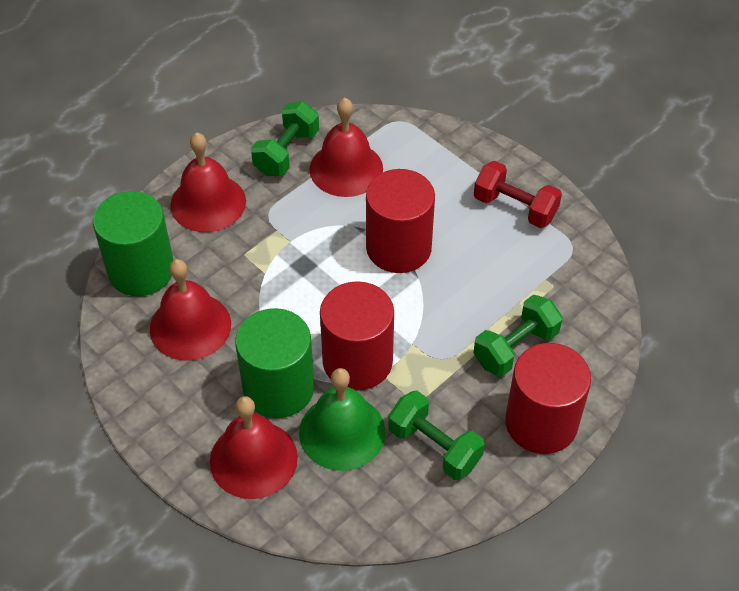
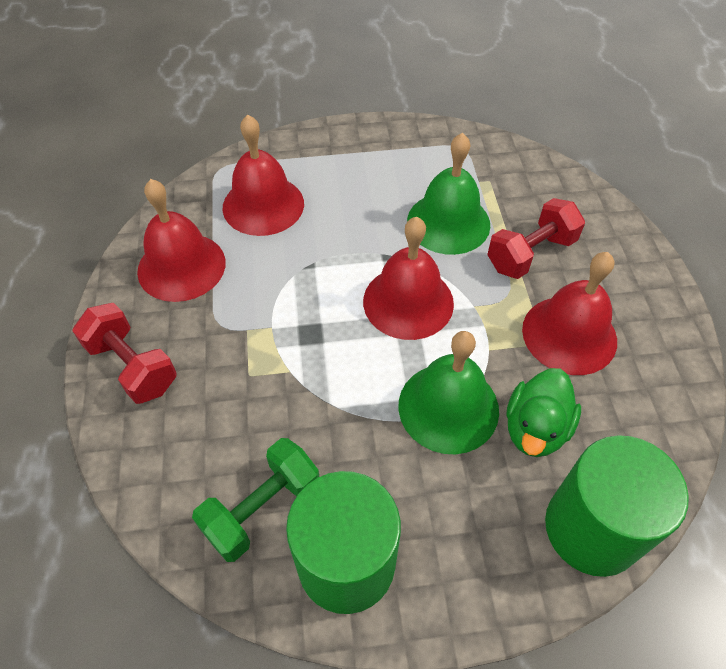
green bell: 1 -> 2
green duck: 0 -> 1
green dumbbell: 3 -> 1
red cylinder: 3 -> 0
red dumbbell: 1 -> 2

